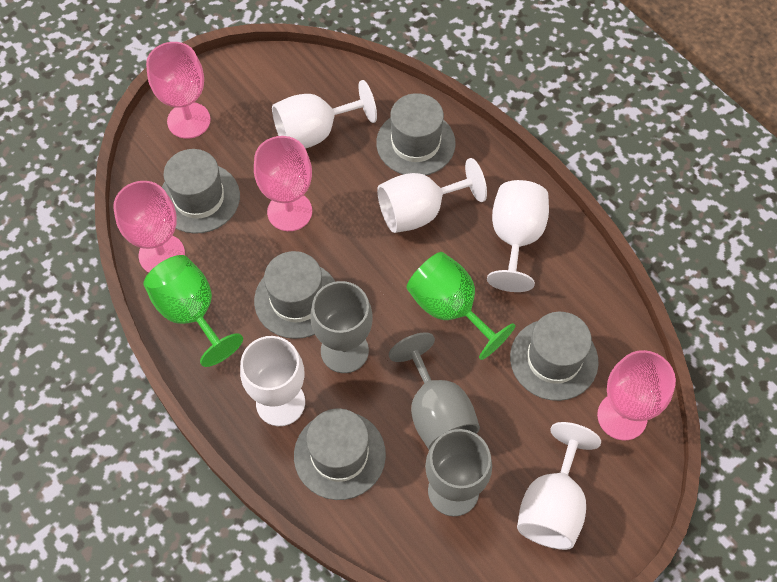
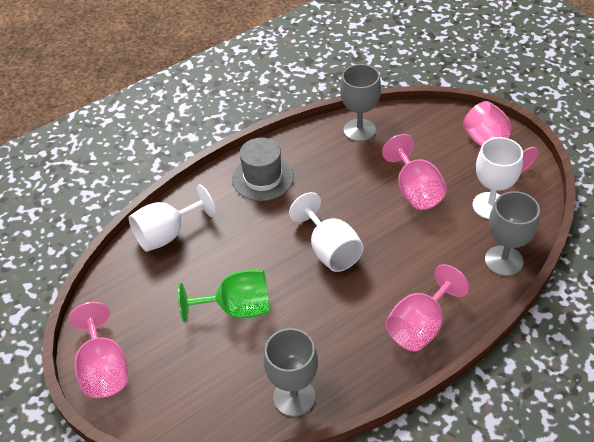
green goblet: 2 -> 1
grey hat: 5 -> 1
white goblet: 5 -> 3

